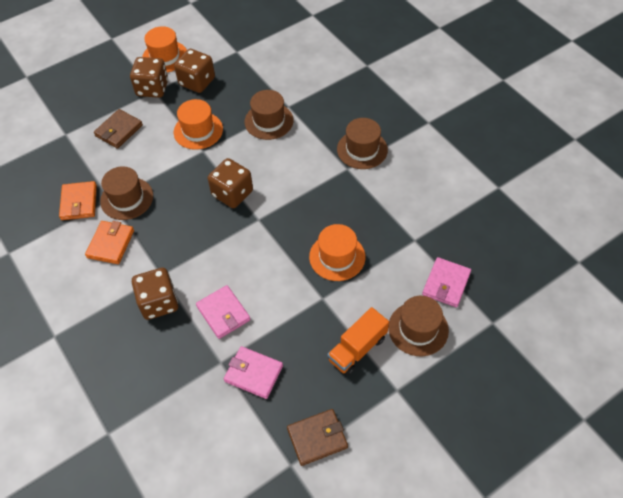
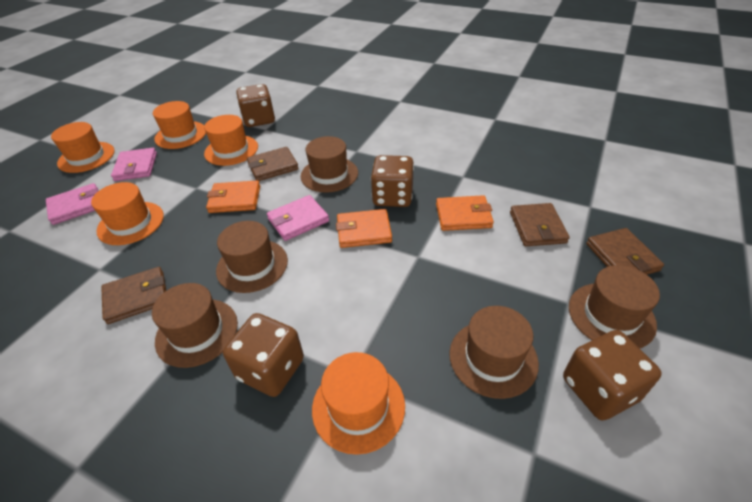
brown hat: 4 -> 5
brown wallet: 2 -> 4
orange hat: 3 -> 5
orange truck: 1 -> 0
orange wallet: 2 -> 3

